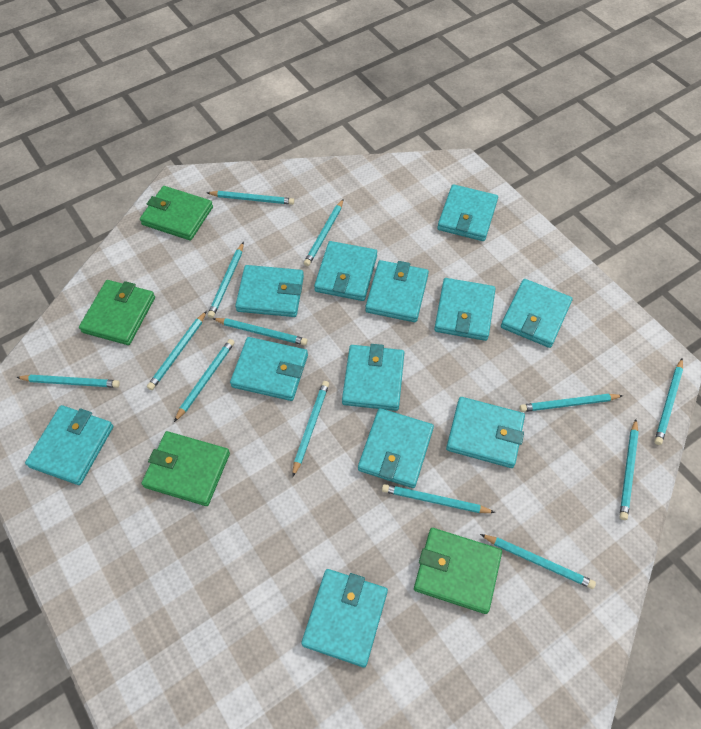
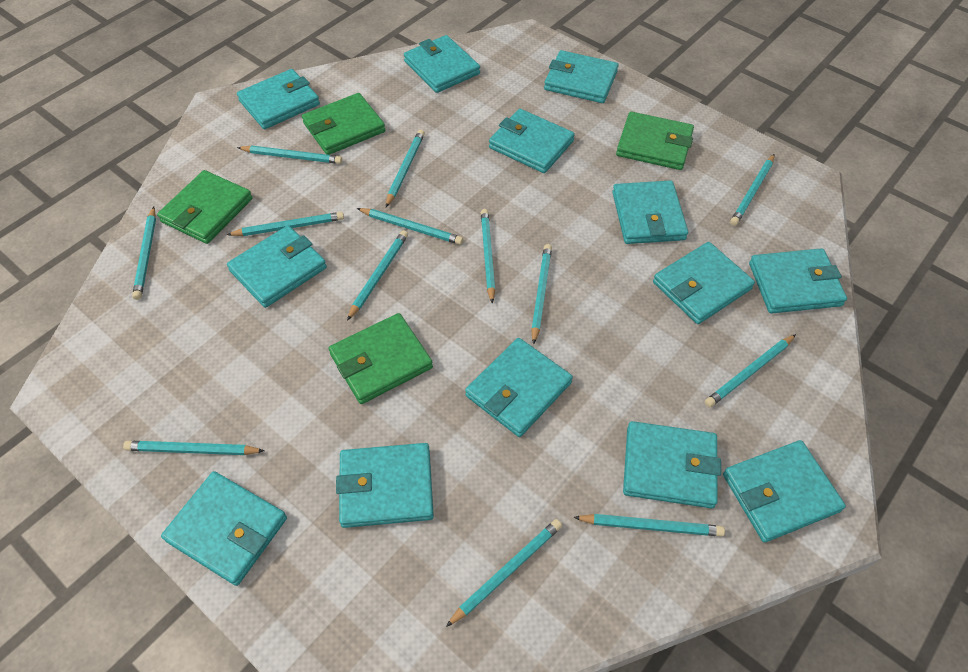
turquoise wallet: 12 -> 13

